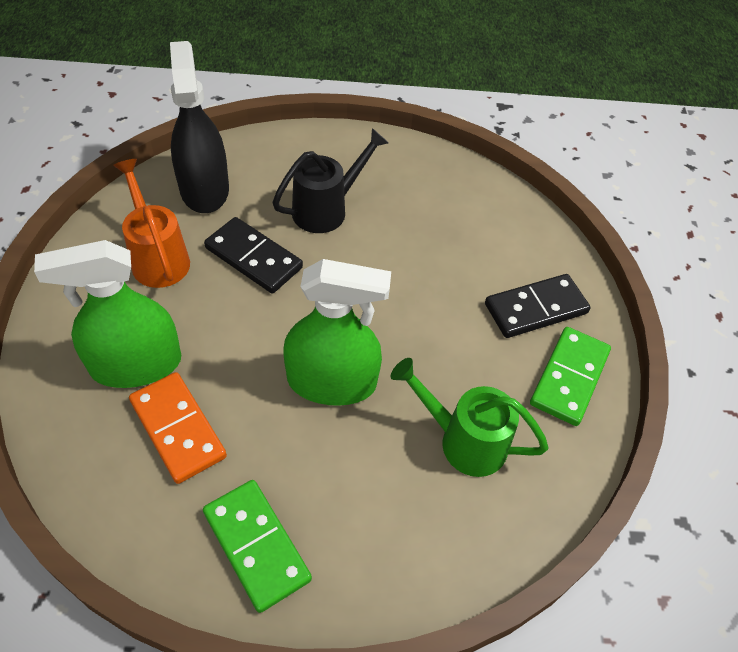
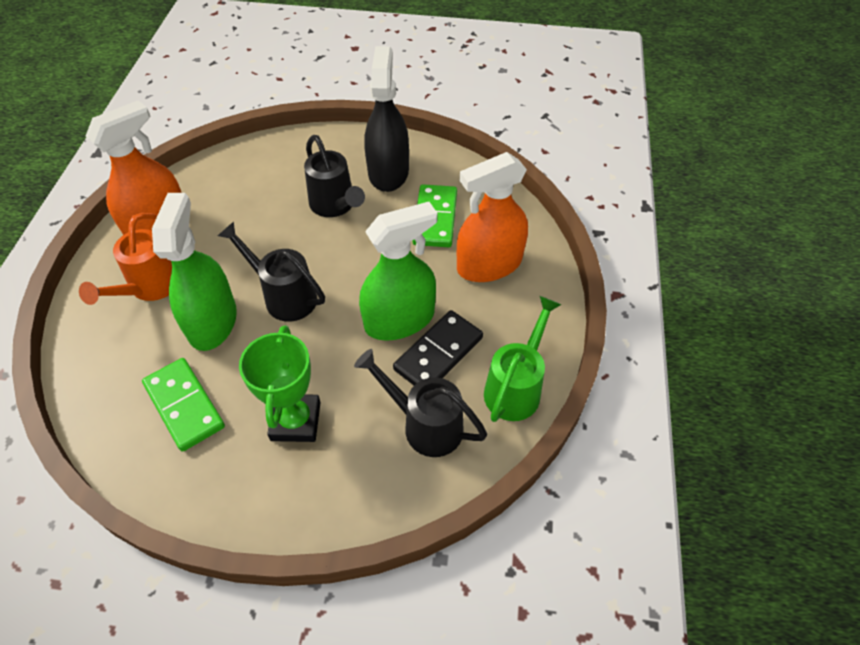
black domino: 2 -> 1
black watering can: 1 -> 3
green trophy: 0 -> 1
orange domino: 1 -> 0
orange spray bottle: 0 -> 2

